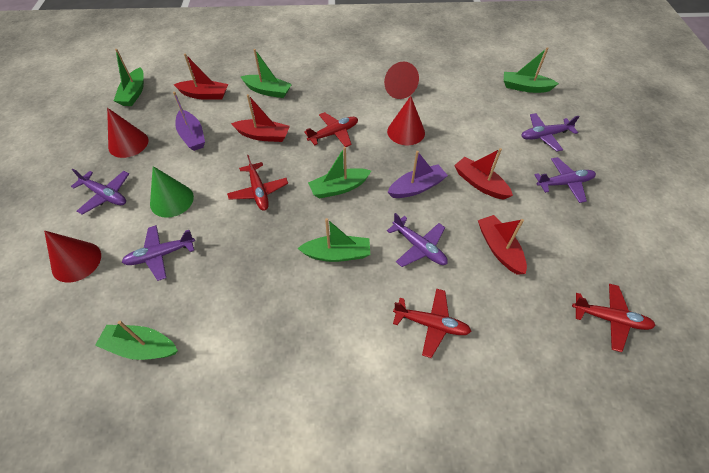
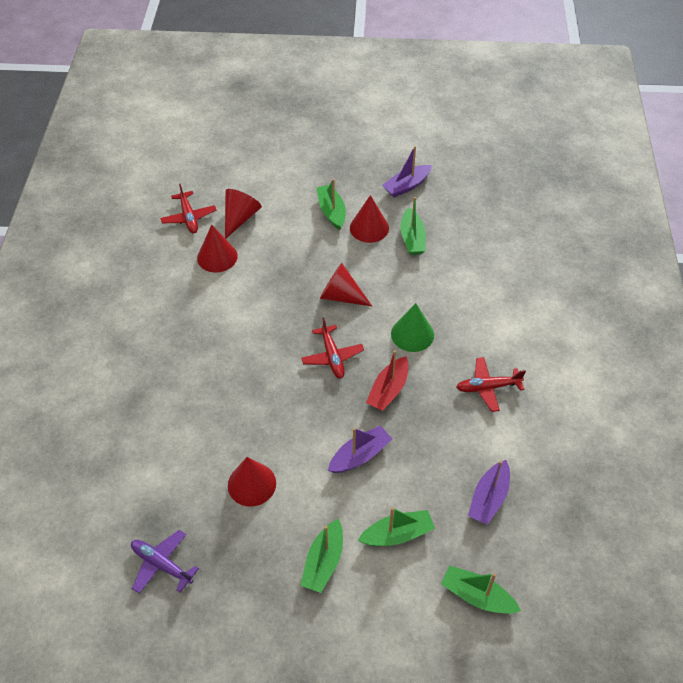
green boat: 6 -> 5
purple boat: 2 -> 3
purple plane: 5 -> 1
red boat: 4 -> 1
red cone: 4 -> 5
red plane: 4 -> 3

